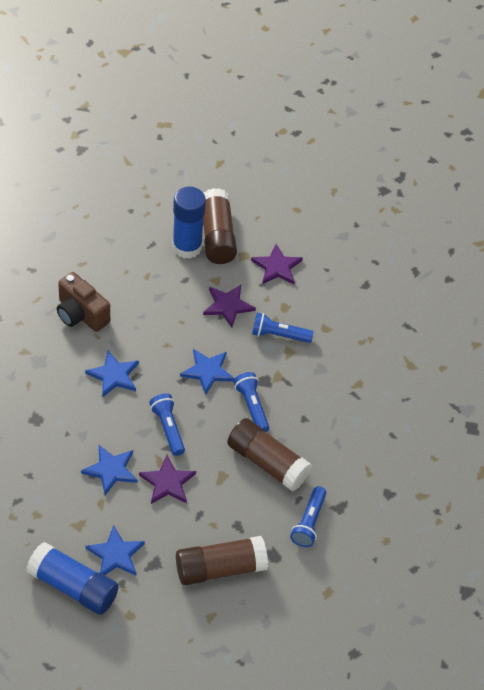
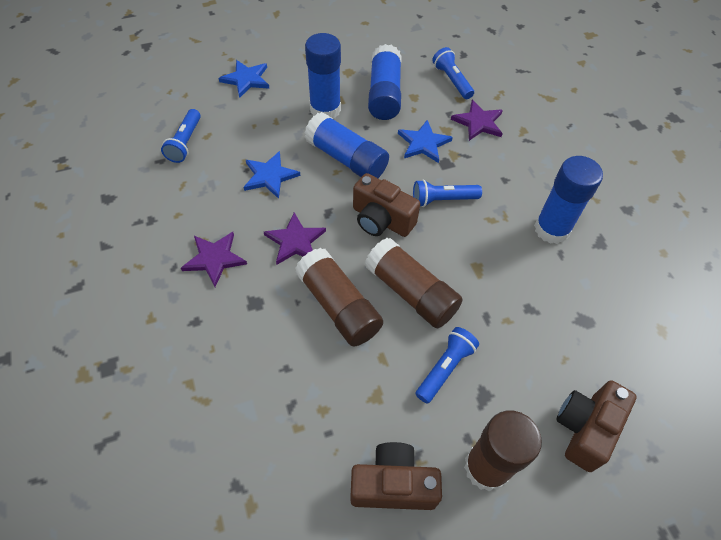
blue glue stick: 2 -> 4
blue star: 4 -> 3
brown camera: 1 -> 3

